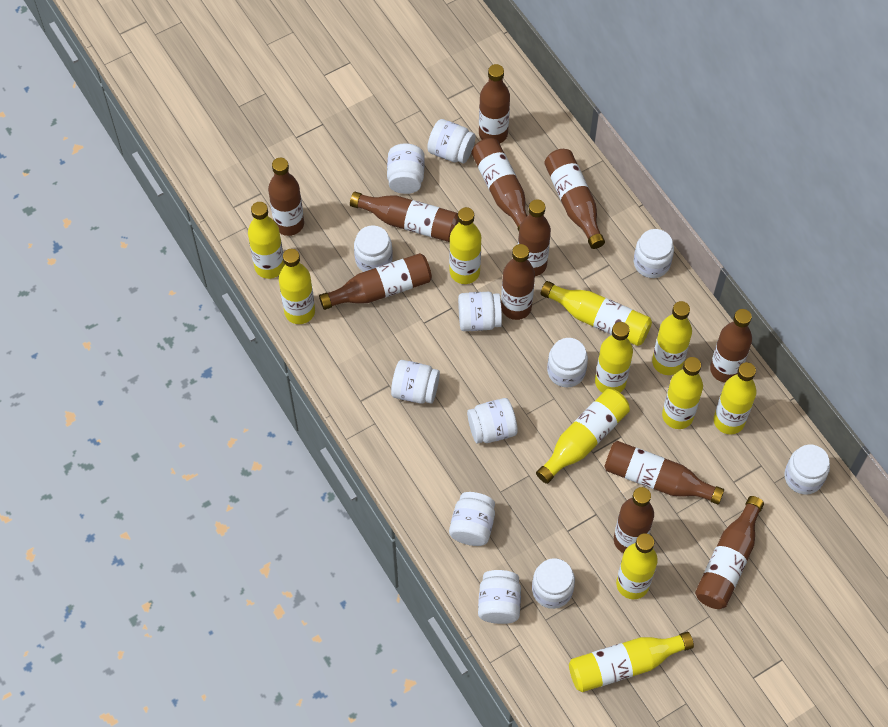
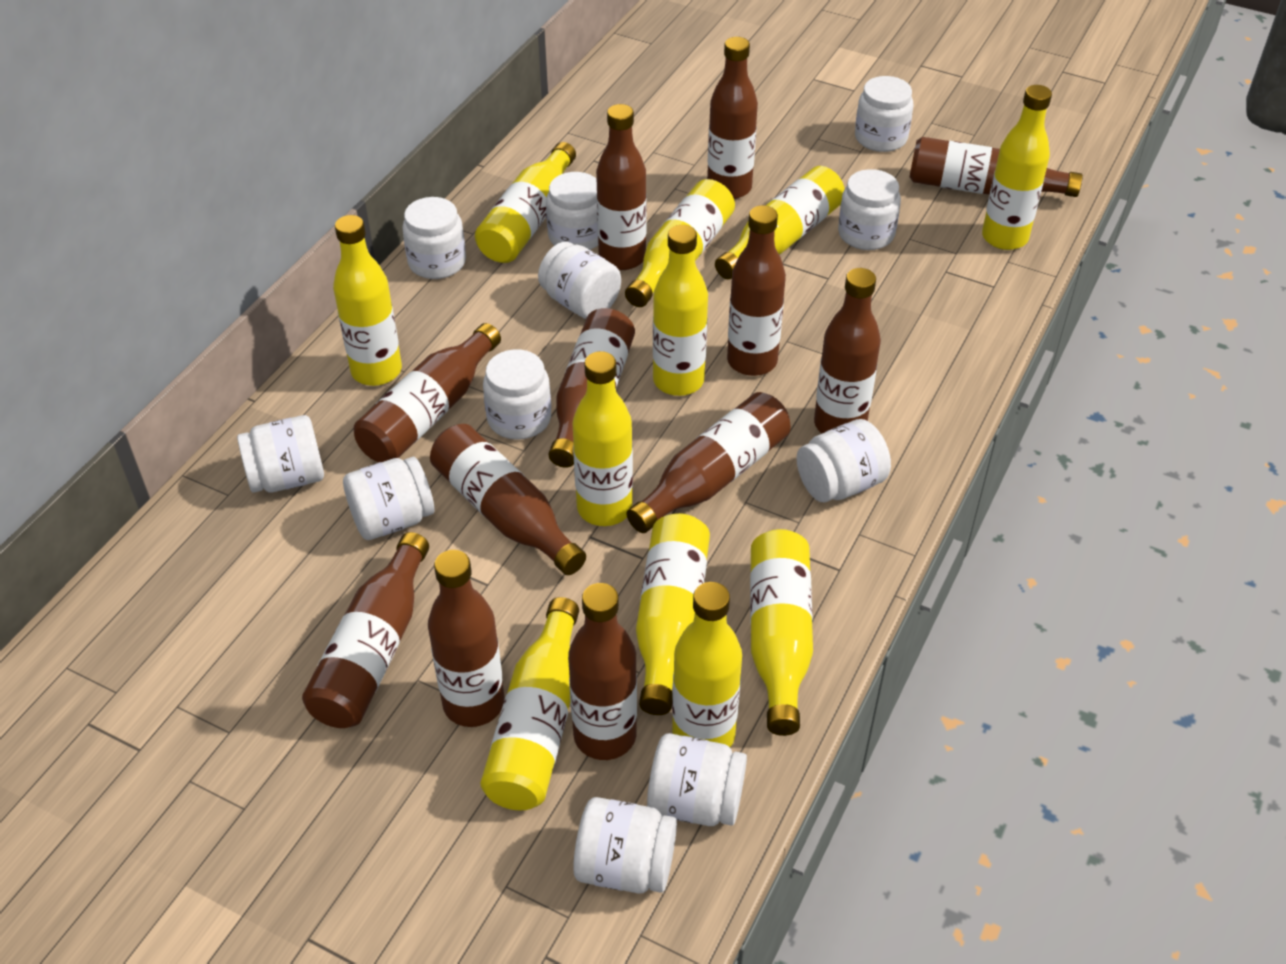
white jar: 12 -> 11

